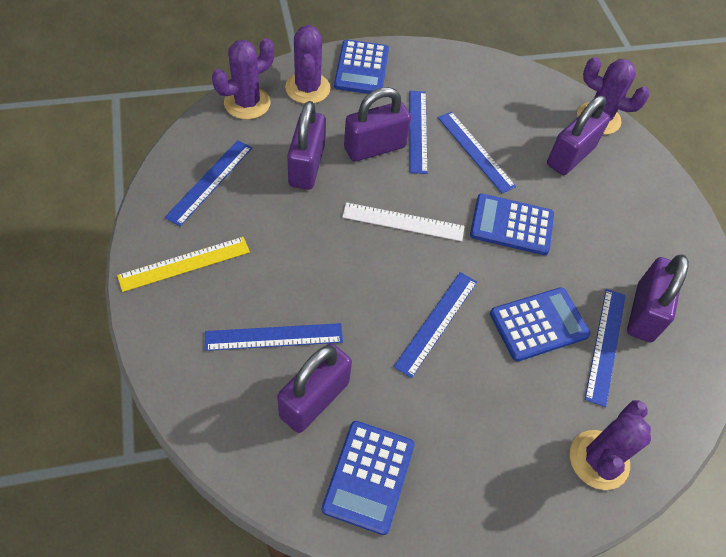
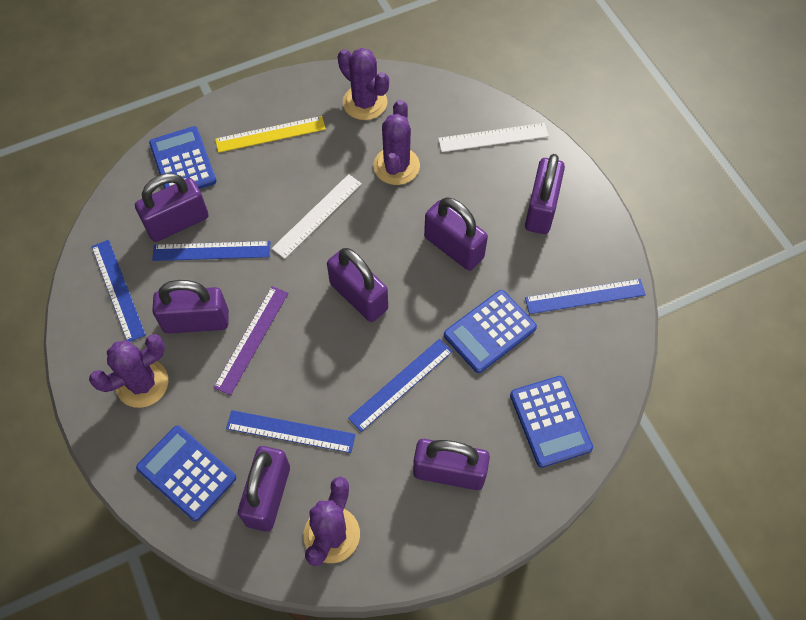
blue ruler: 6 -> 5
purple padlock: 5 -> 7
purple ruler: 0 -> 1
white ruler: 1 -> 2

